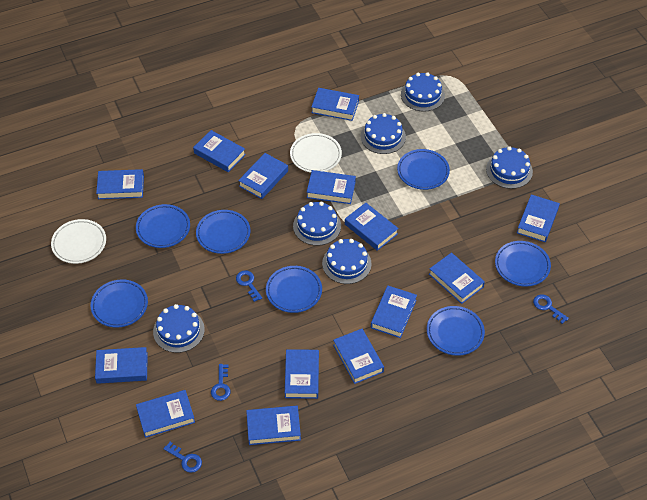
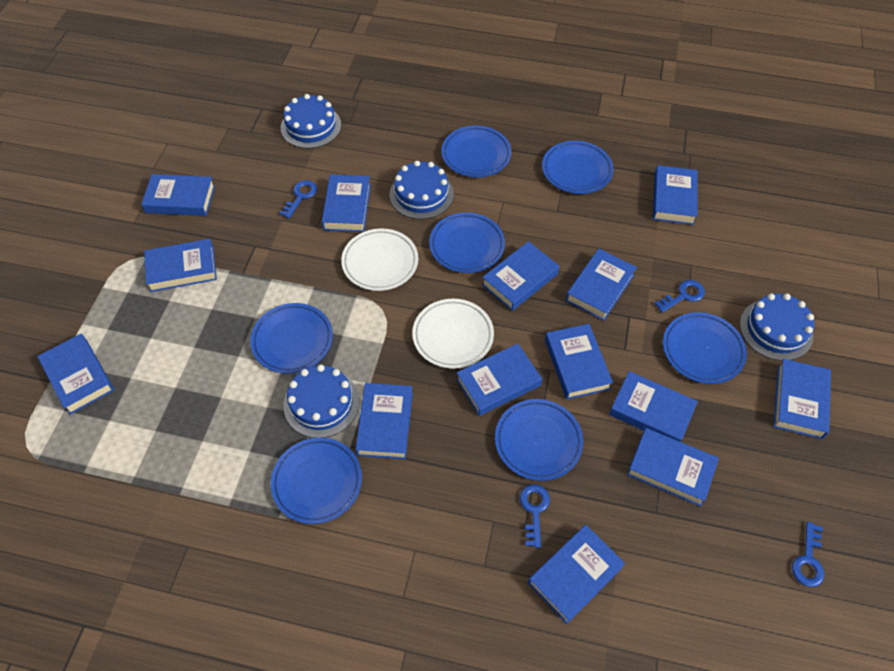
blue cake: 6 -> 4

